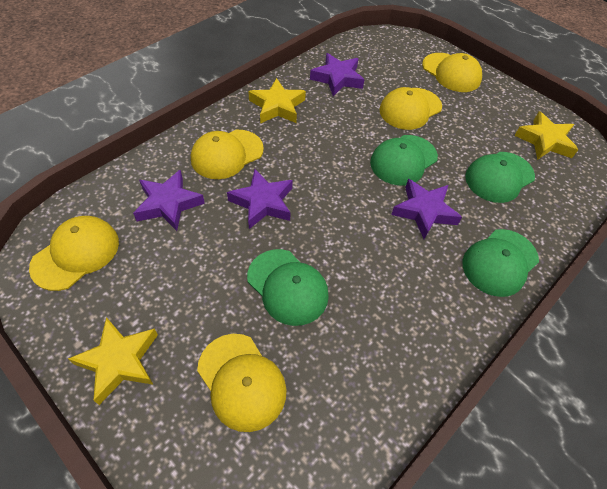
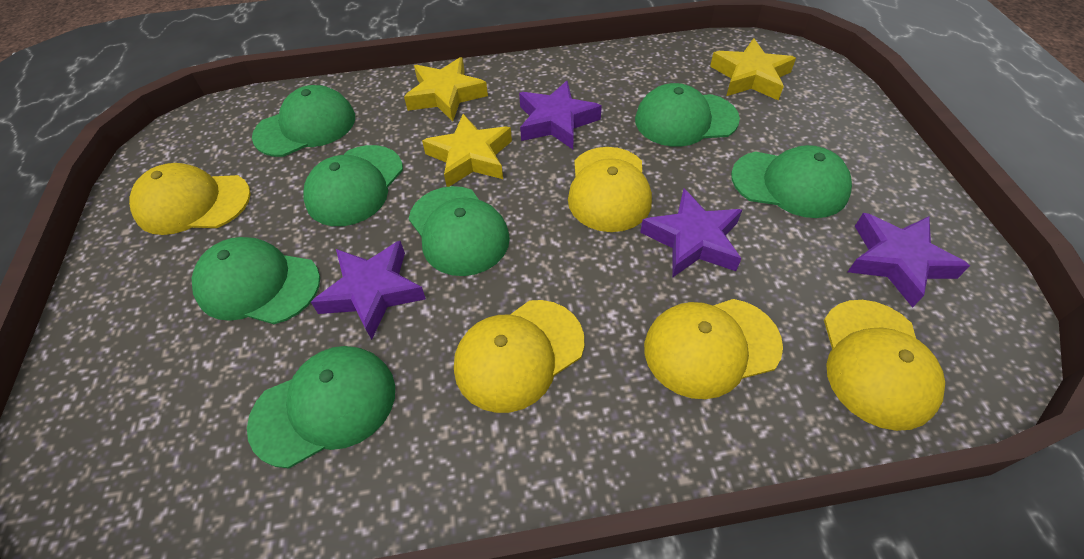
green cap: 4 -> 7

